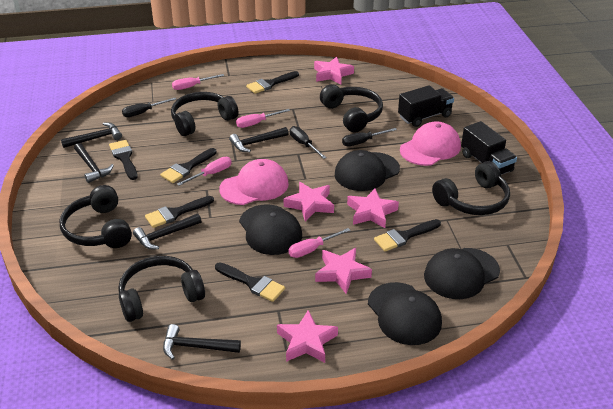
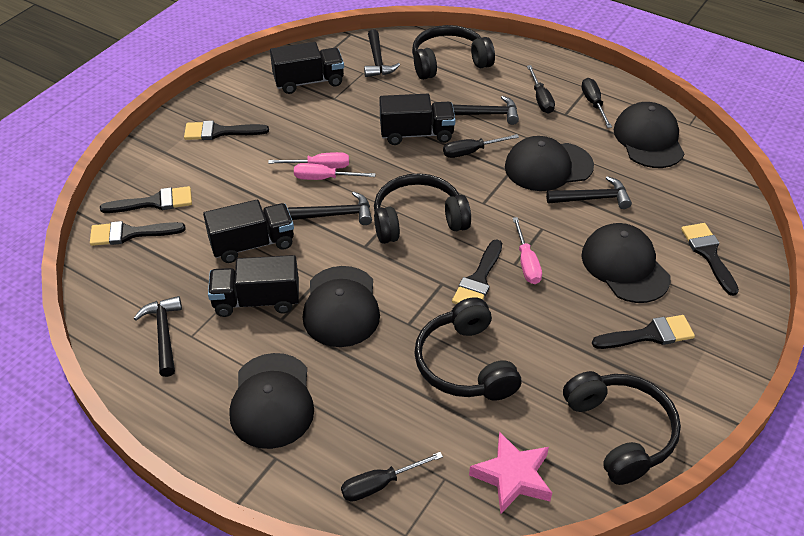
black cap: 4 -> 5
black headphones: 5 -> 4
black screwdriver: 3 -> 4
black truck: 2 -> 4
pink cap: 2 -> 0
pink screwdriver: 4 -> 3
pink star: 5 -> 1

